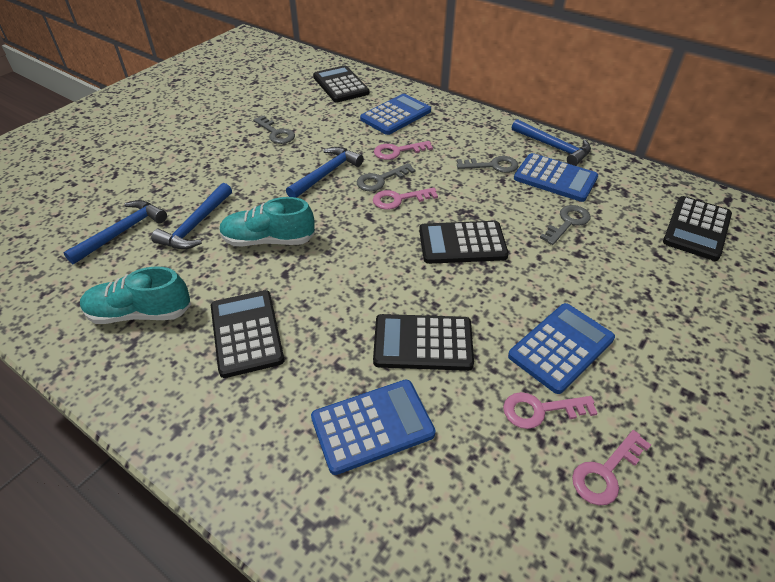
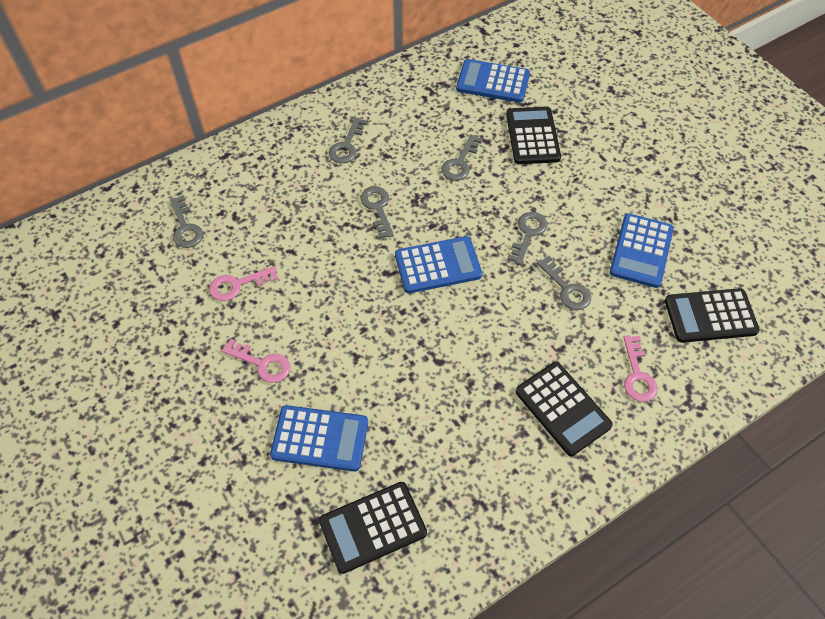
black calculator: 5 -> 4
blue hammer: 4 -> 0
grey key: 4 -> 6
pink key: 4 -> 3
turquoise shoe: 2 -> 0

